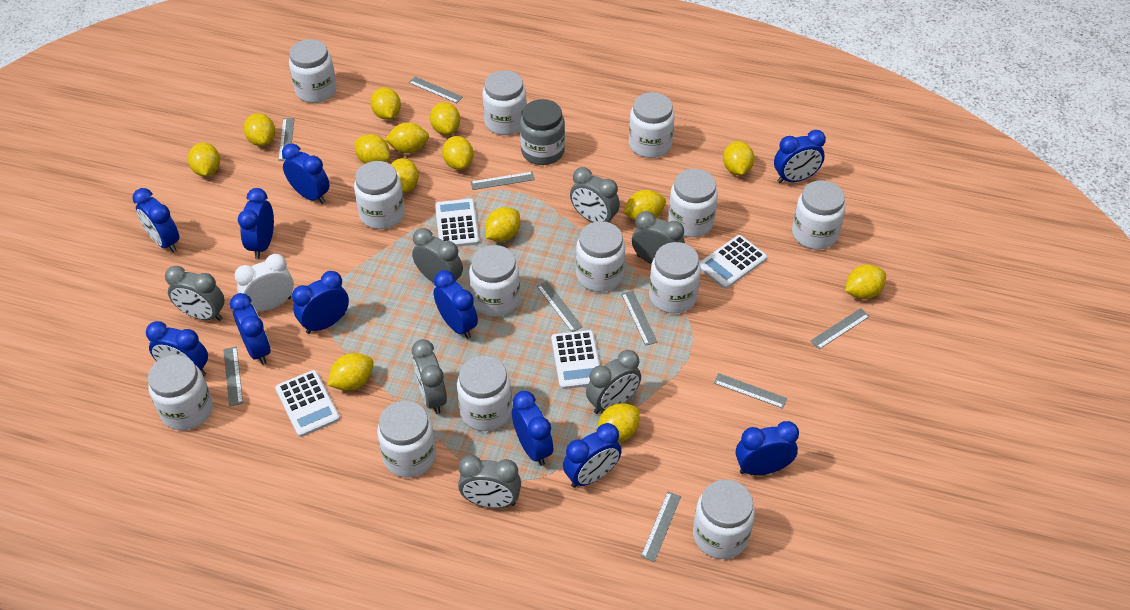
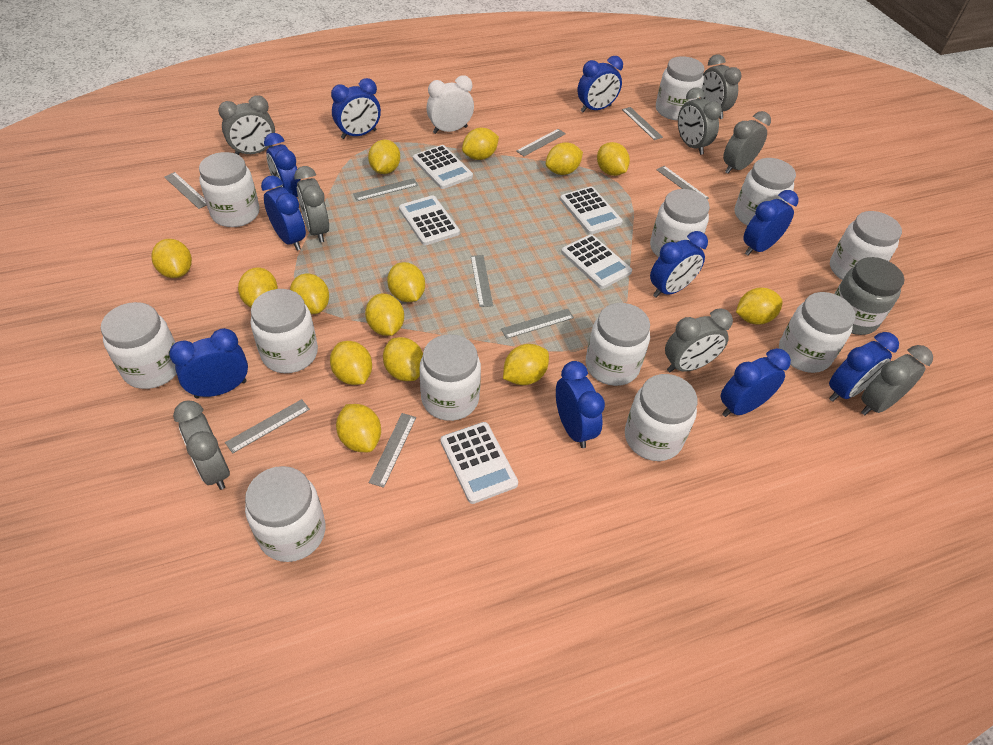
blue clock: 11 -> 10
grey clock: 7 -> 8
white calculator: 4 -> 5
white jar: 13 -> 12

